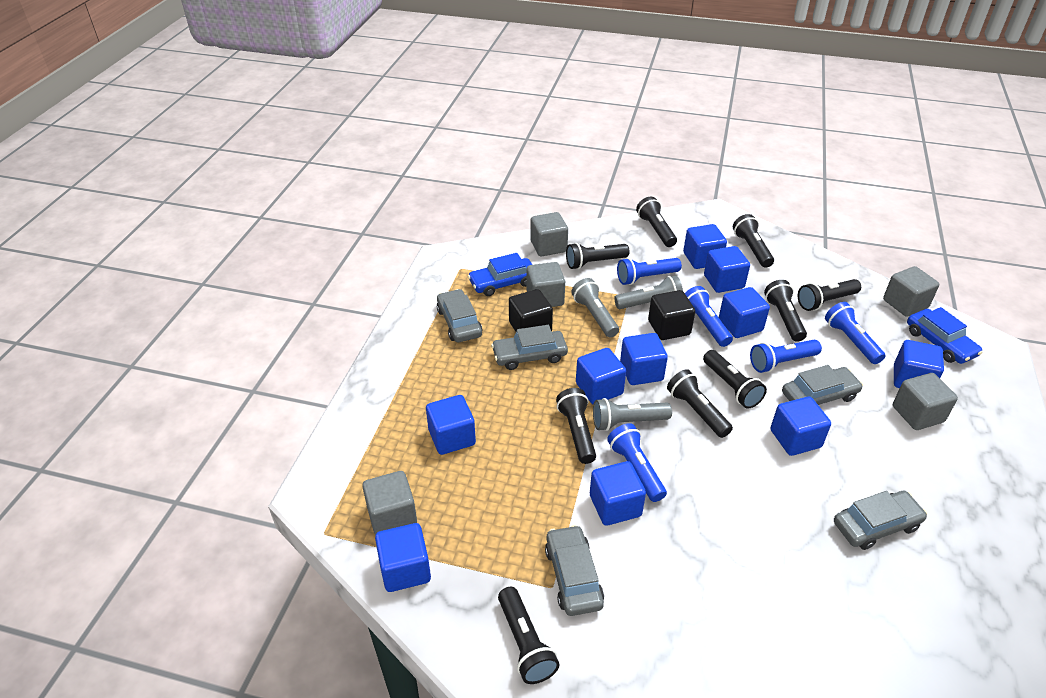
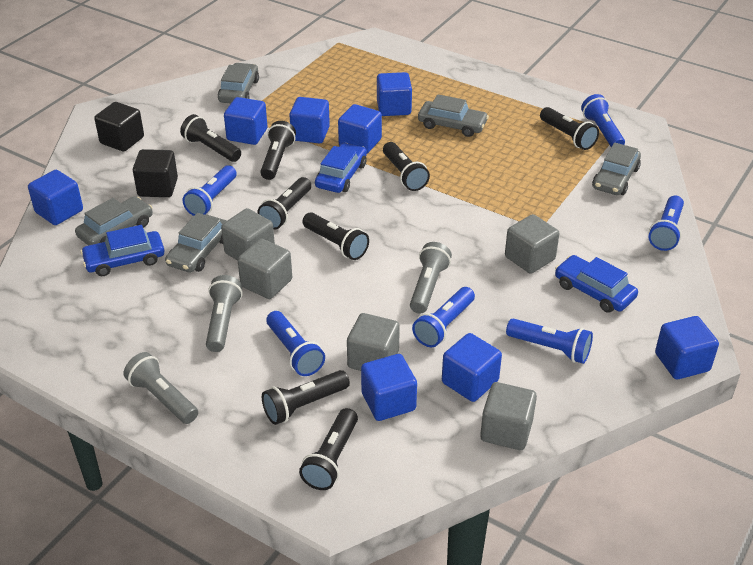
black flashlight: 9 -> 8
blue car: 2 -> 3
blue cube: 10 -> 8
blue flashlight: 5 -> 6

